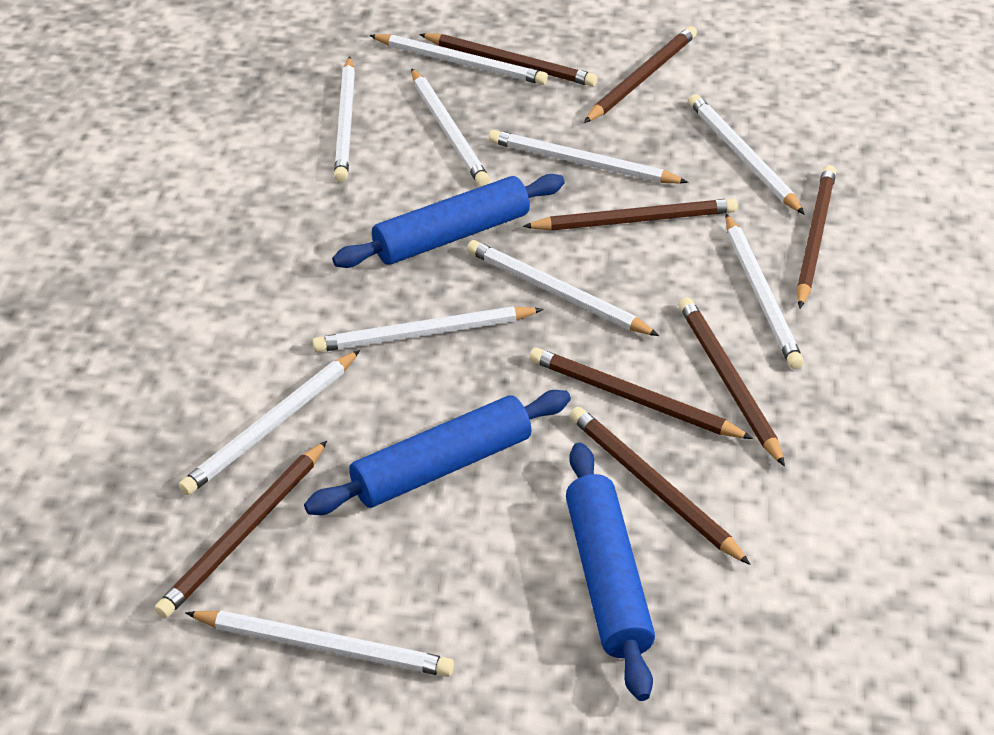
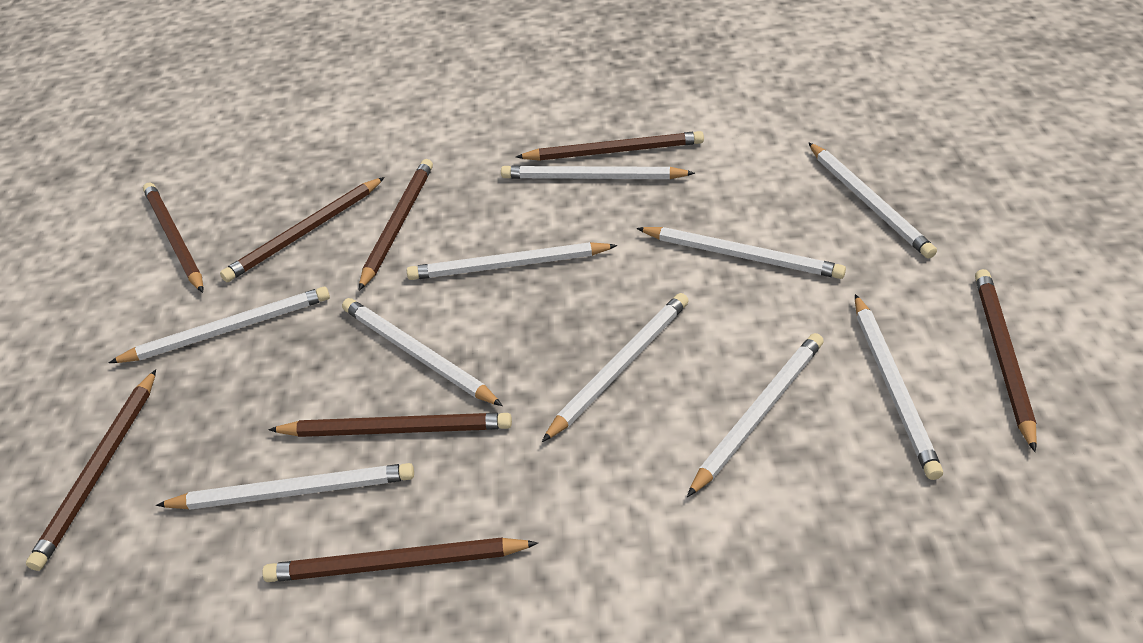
blue rolling pin: 3 -> 0

